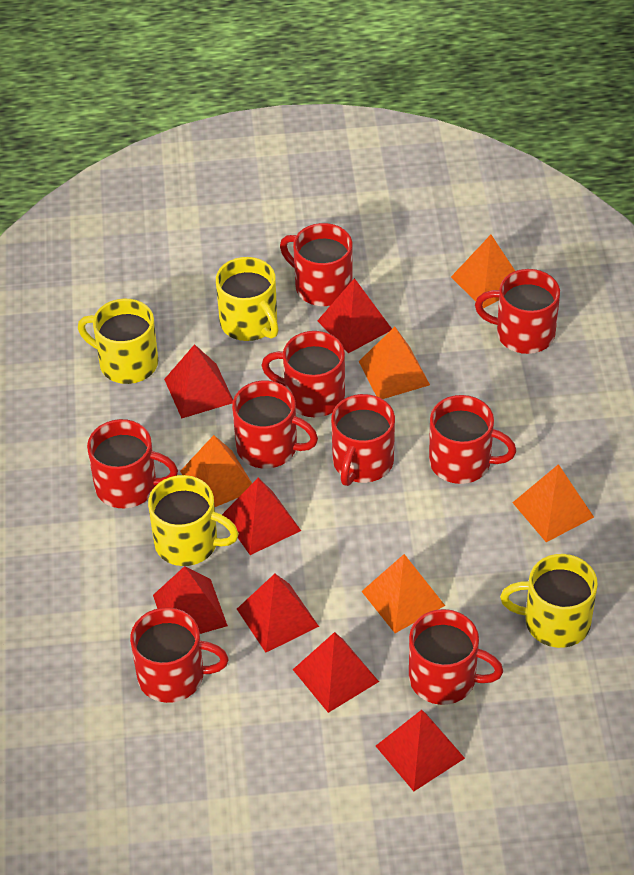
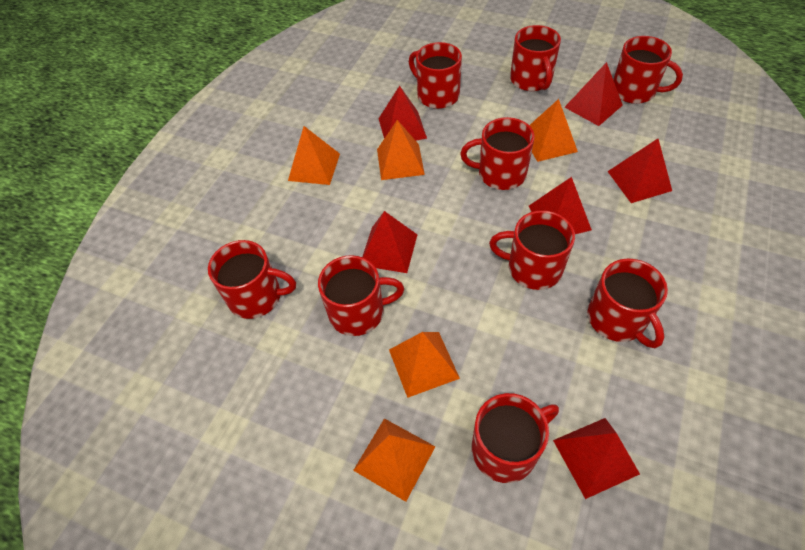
red pyramid: 7 -> 6
yellow mug: 4 -> 0

